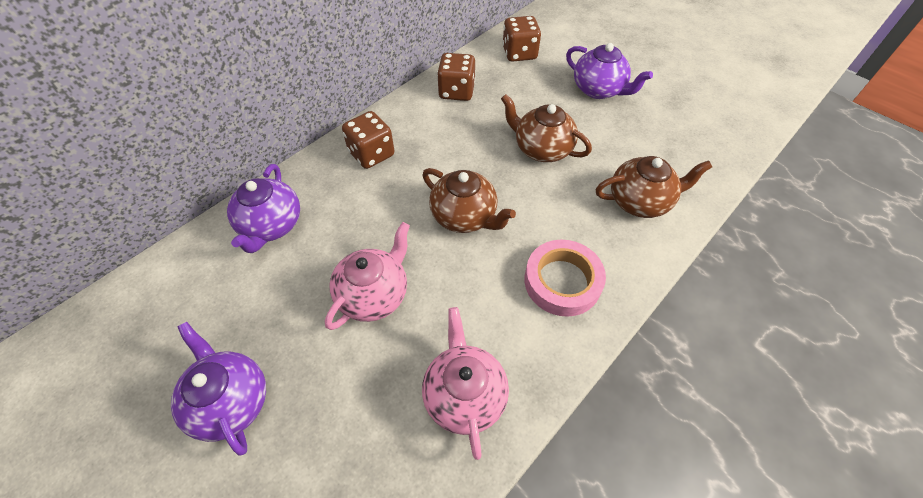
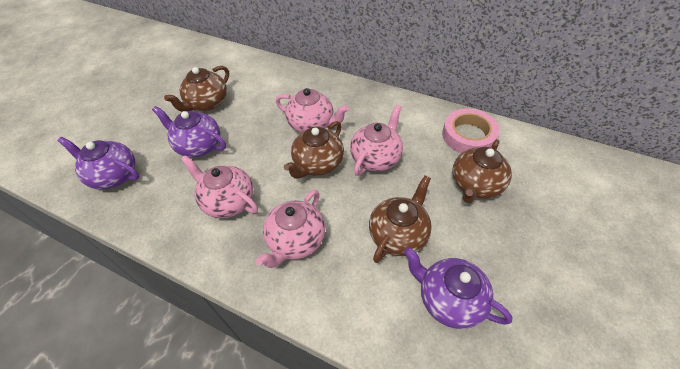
brown dice: 3 -> 0
brown teapot: 3 -> 4
pink teapot: 2 -> 4

